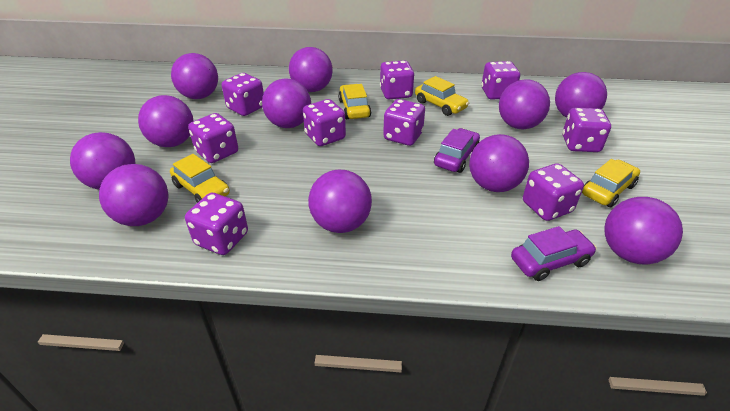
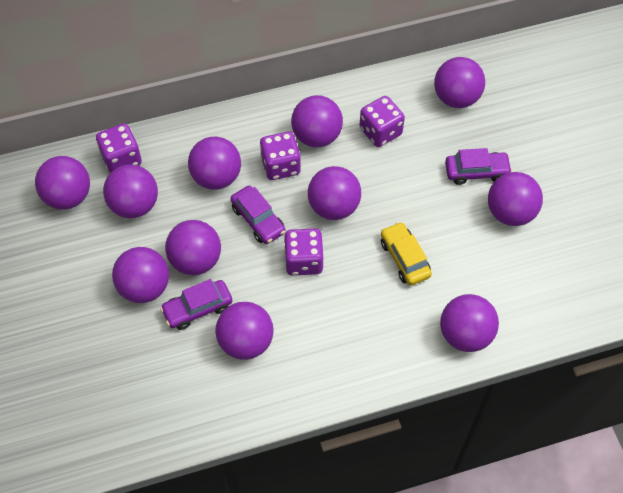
purple car: 2 -> 3
purple dice: 9 -> 4
yellow car: 4 -> 1

